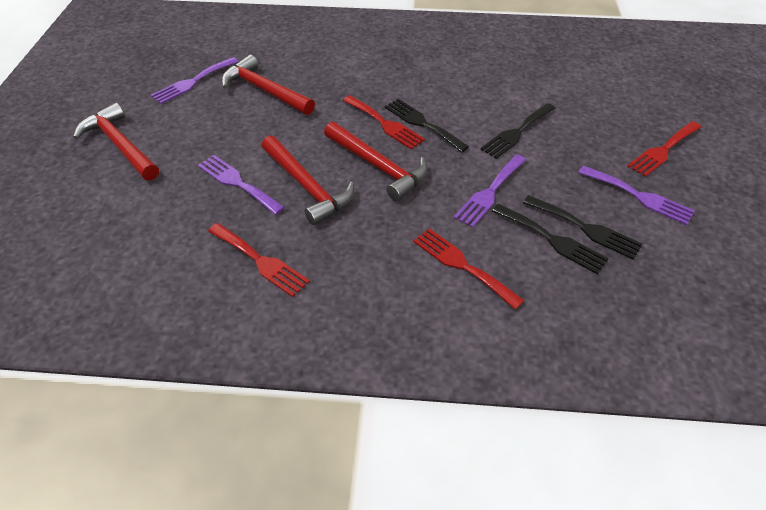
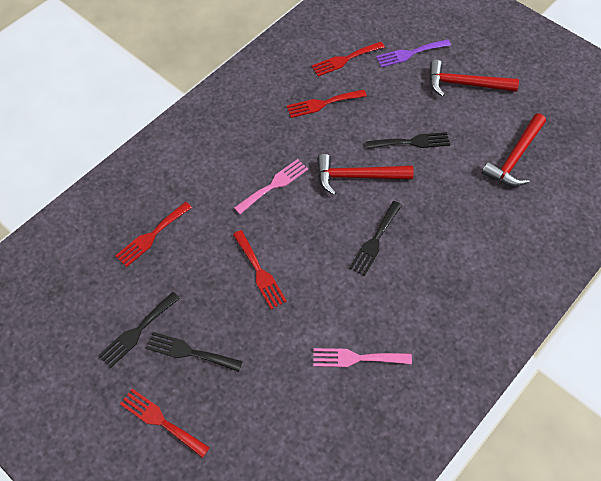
pink fork: 0 -> 2
purple fork: 4 -> 1
red fork: 4 -> 5
red hammer: 4 -> 3

